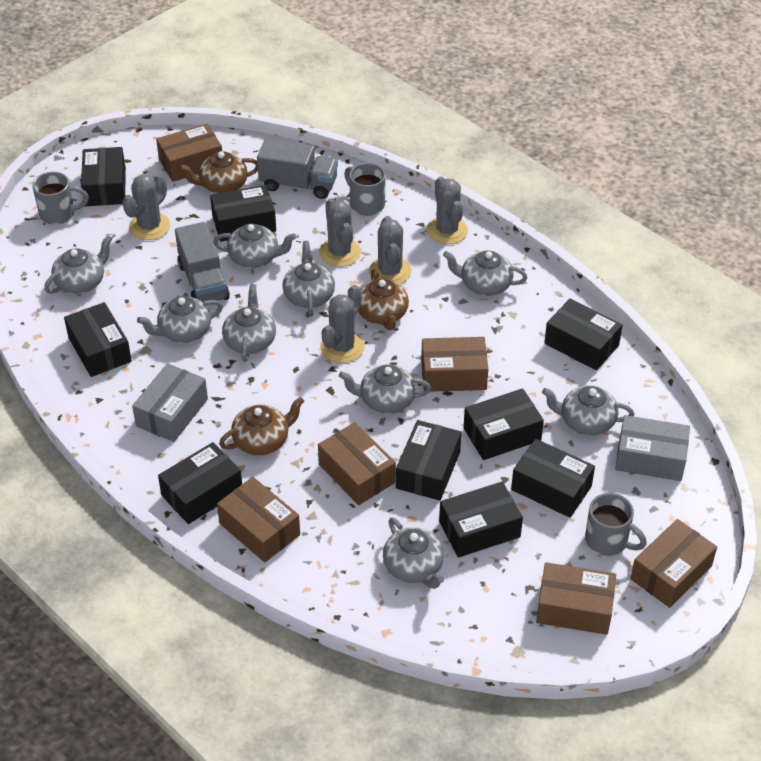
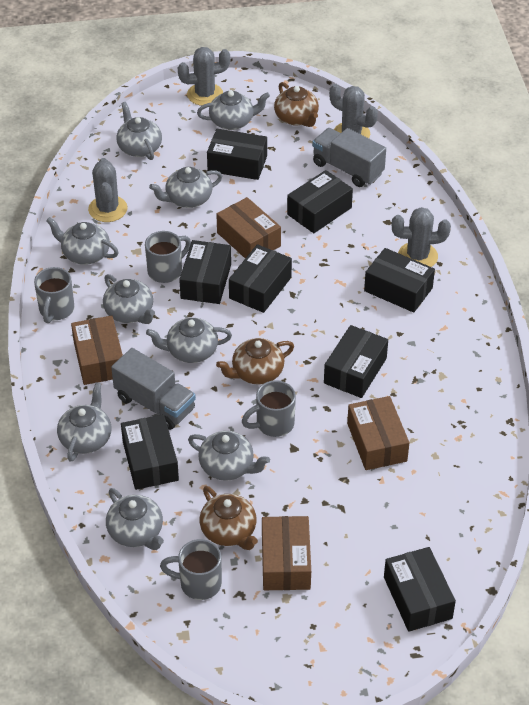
black box: 9 -> 8
brown box: 6 -> 4
grey box: 2 -> 0
grey cactus: 5 -> 4
grey mug: 3 -> 4

